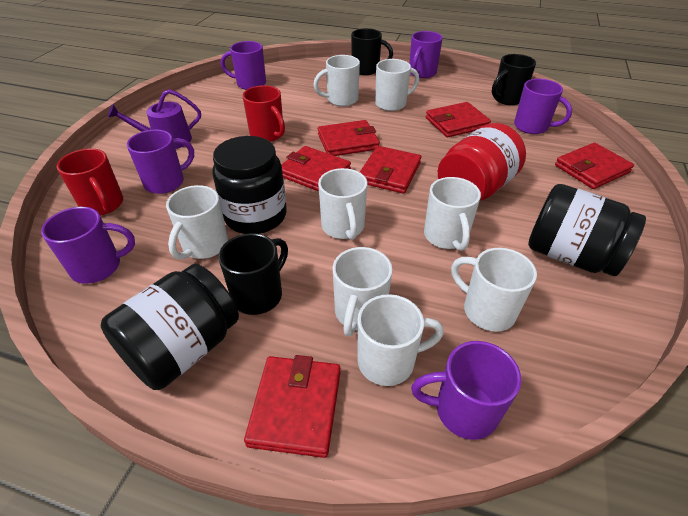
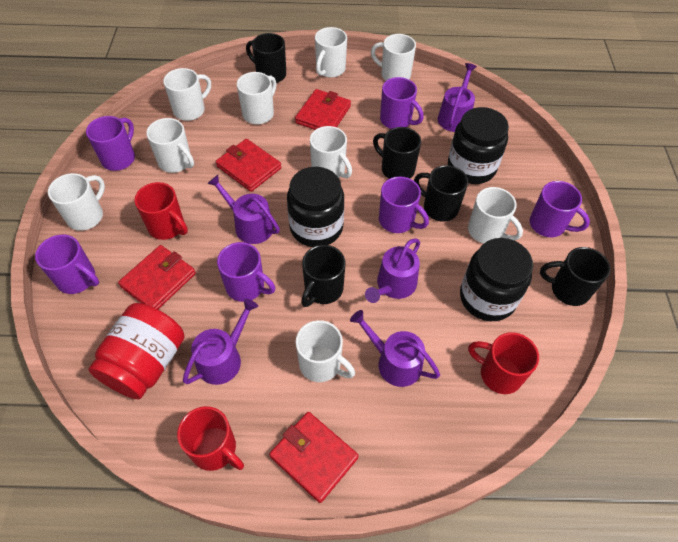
black mug: 3 -> 5
purple watering can: 1 -> 5
red mug: 2 -> 3
red wallet: 6 -> 4
white mug: 8 -> 9

